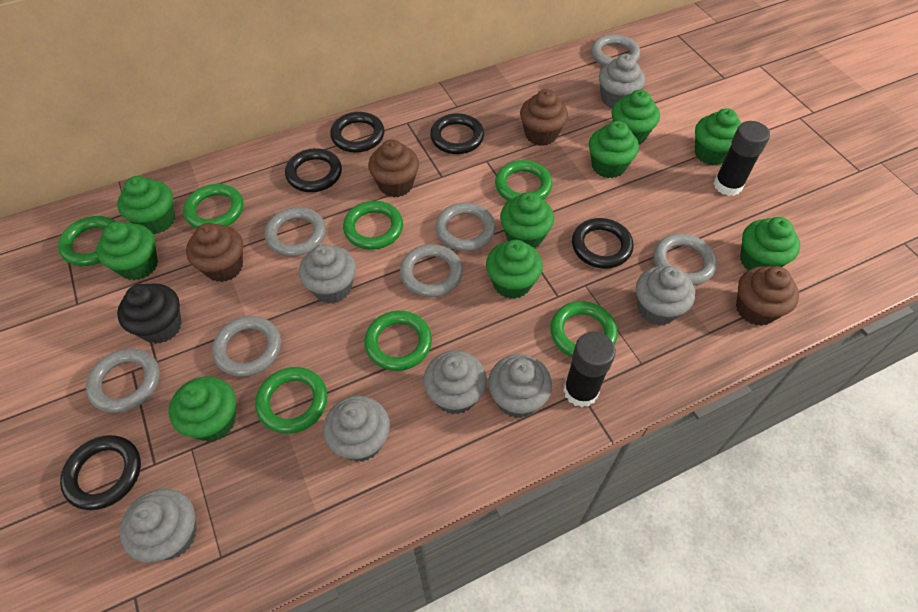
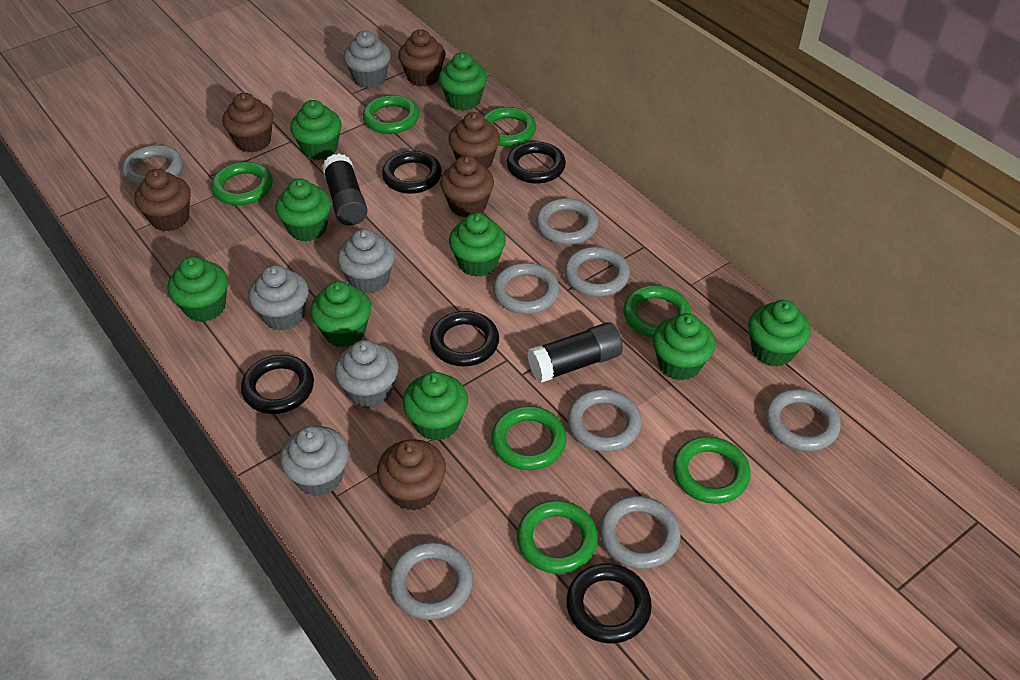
black cupcake: 1 -> 0
brown cupcake: 4 -> 6
grey cupcake: 7 -> 5
grey ring: 7 -> 8

